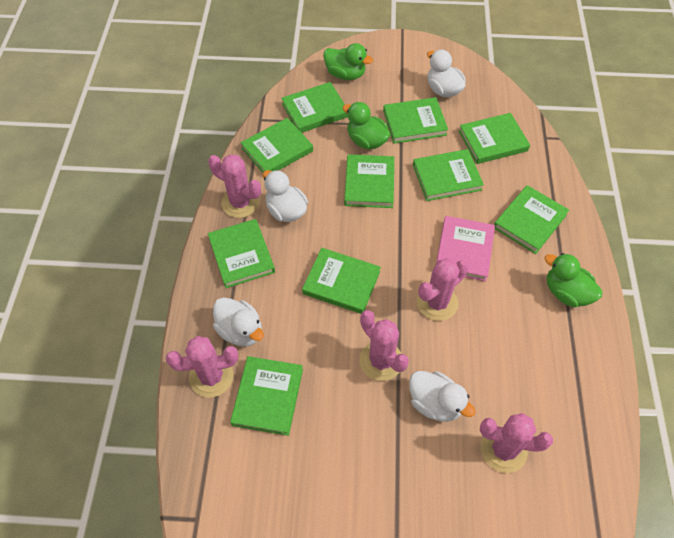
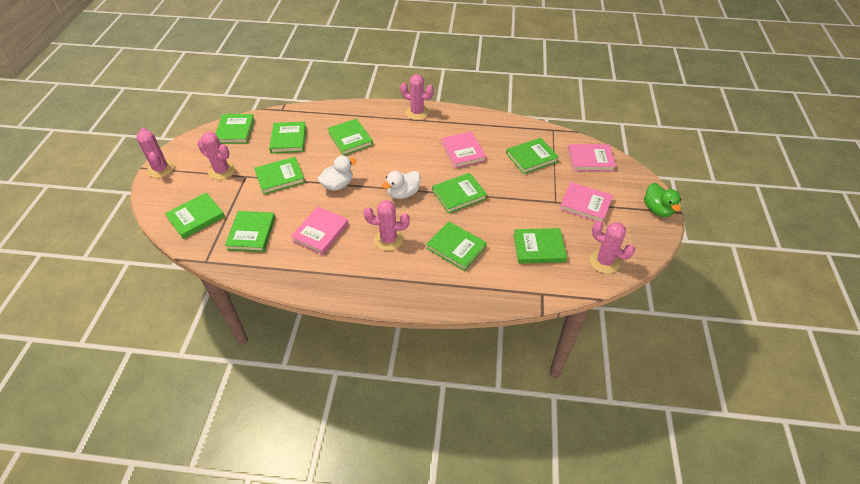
green duck: 3 -> 1
pink book: 1 -> 4
white duck: 4 -> 2

